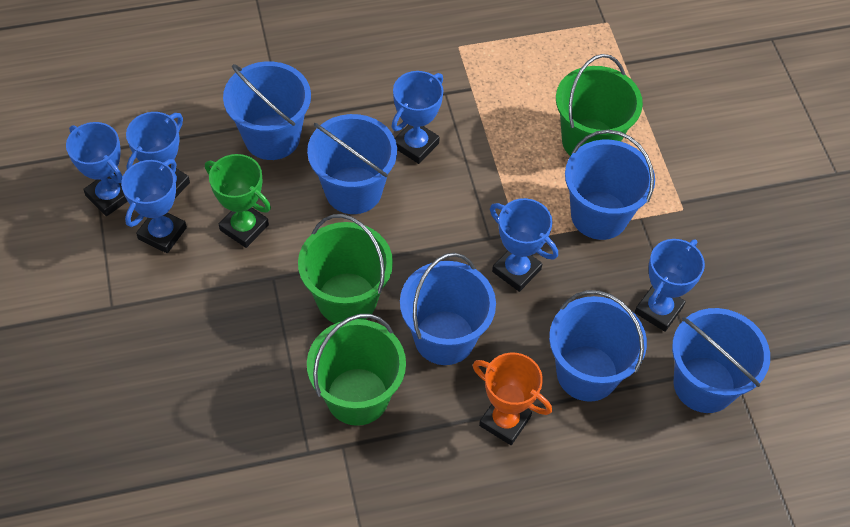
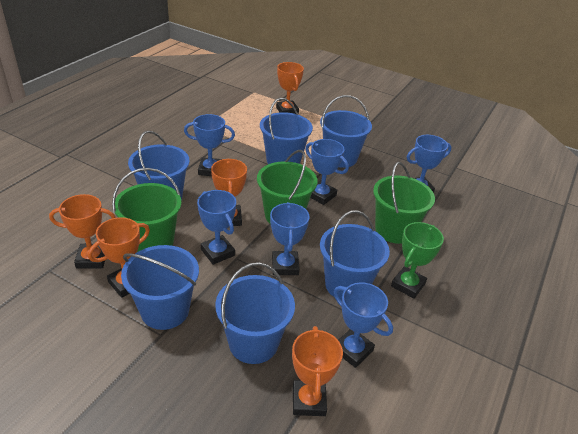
orange trophy: 1 -> 5

